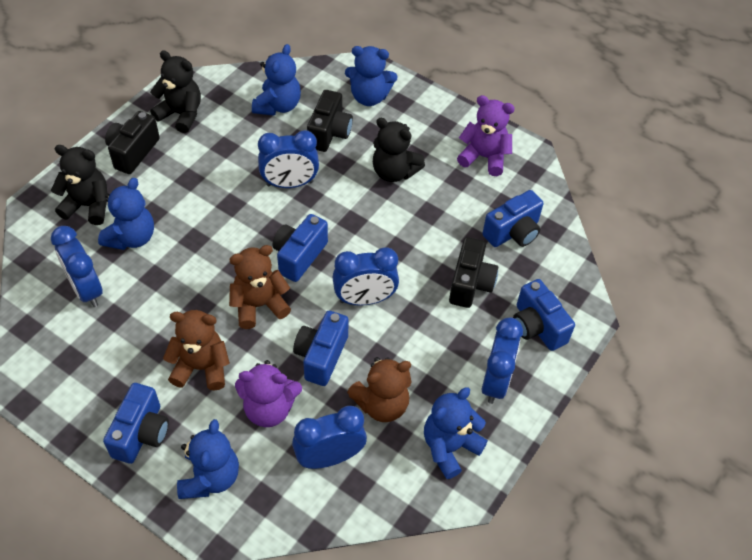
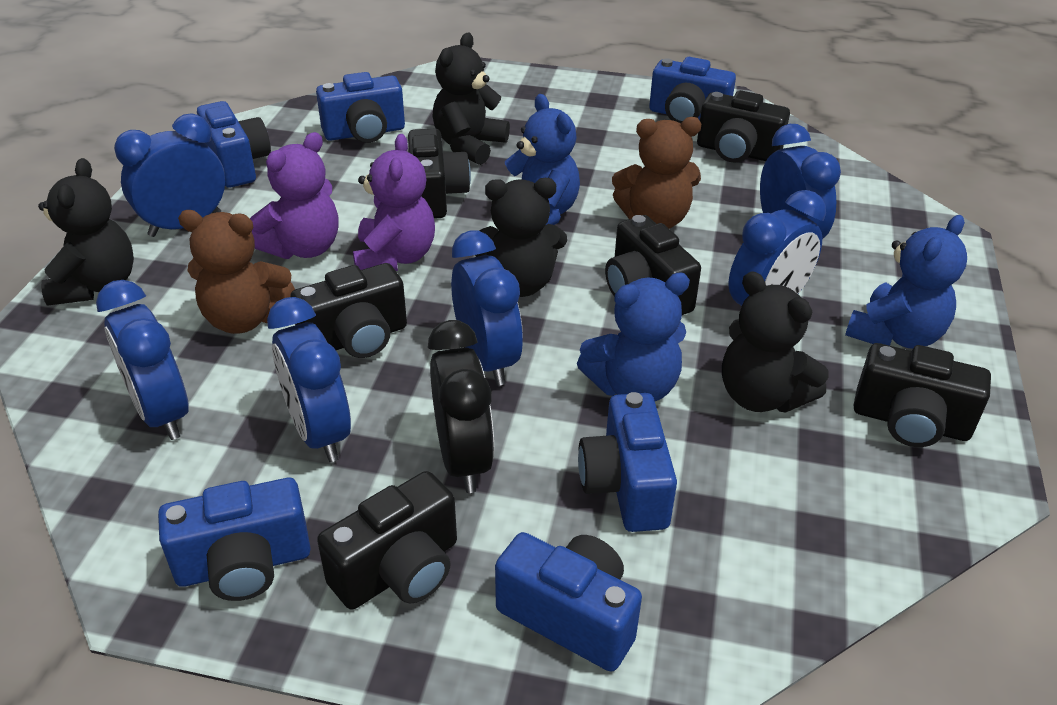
black camera: 3 -> 6
black clock: 0 -> 1
black teddy bear: 3 -> 4
blue camera: 5 -> 6
blue clock: 5 -> 6
blue teddy bear: 5 -> 3
brown teddy bear: 3 -> 2

